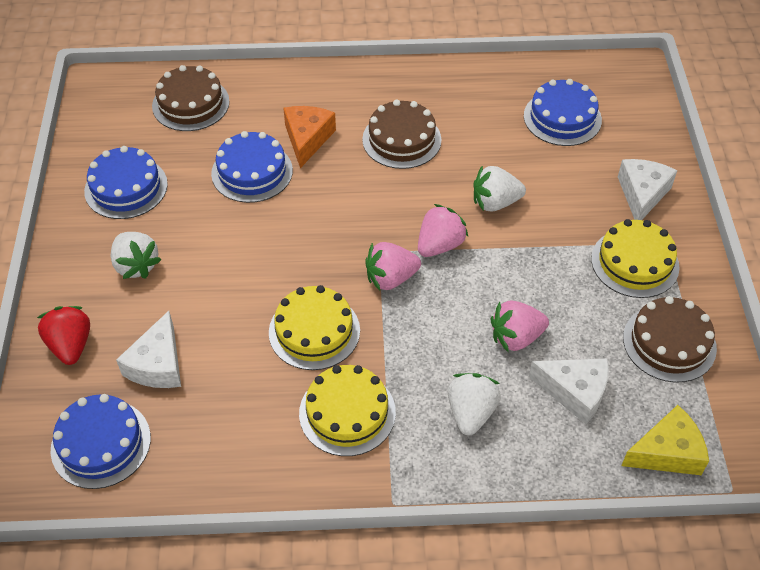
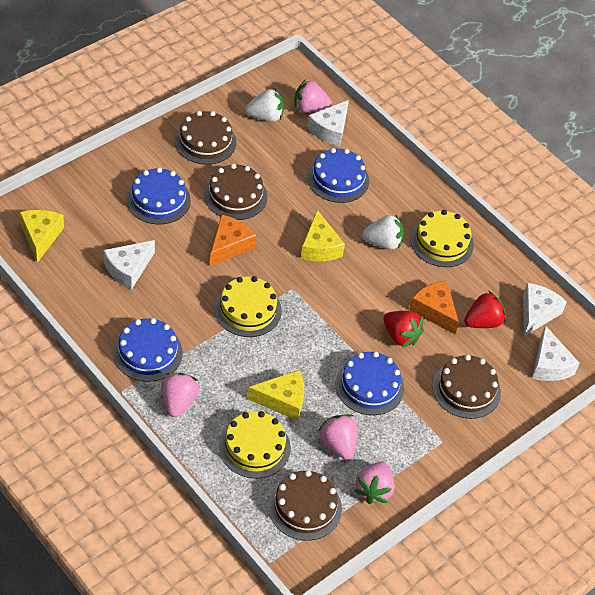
brown cake: 3 -> 4
orange cheese: 1 -> 2
pink strawberry: 3 -> 4
red strawberry: 1 -> 2
white cheese: 3 -> 4
white strawberry: 3 -> 2
yellow cheese: 1 -> 3

